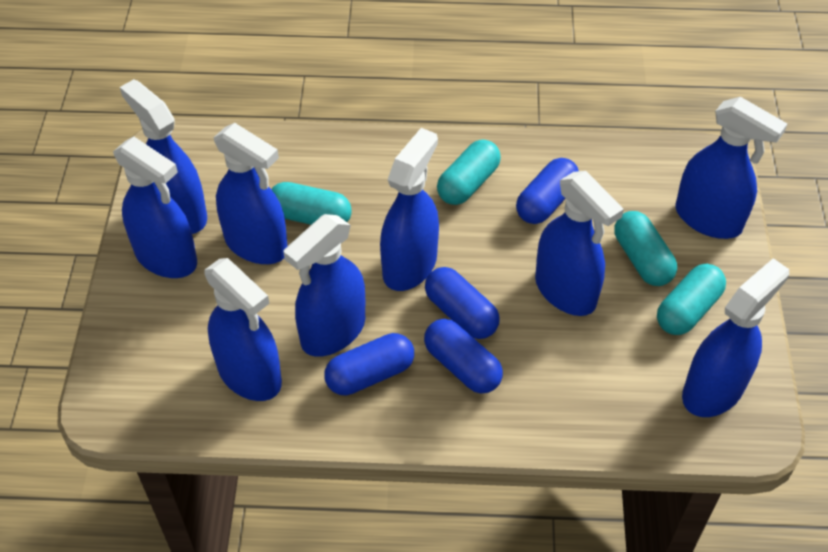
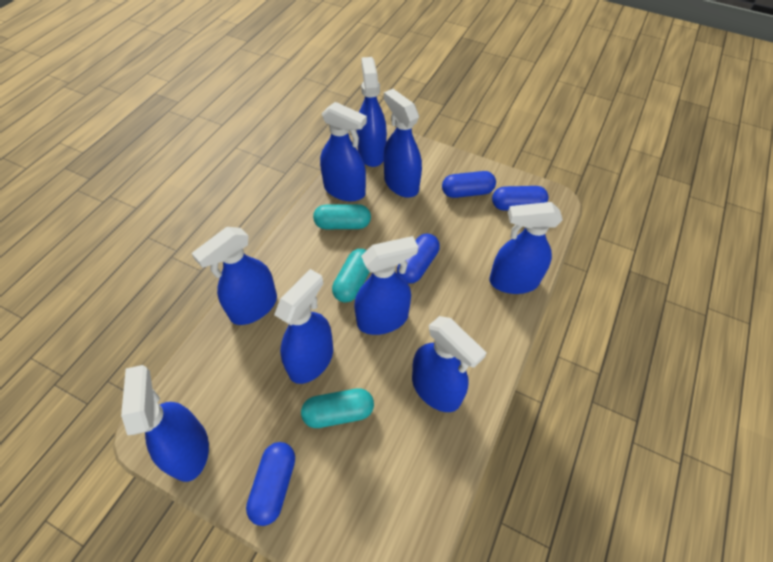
turquoise capsule: 4 -> 3

